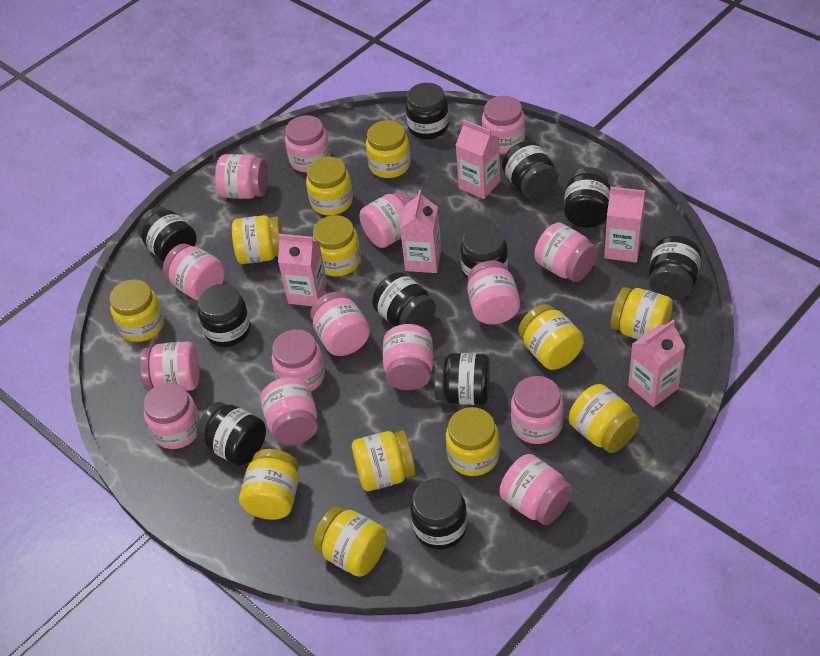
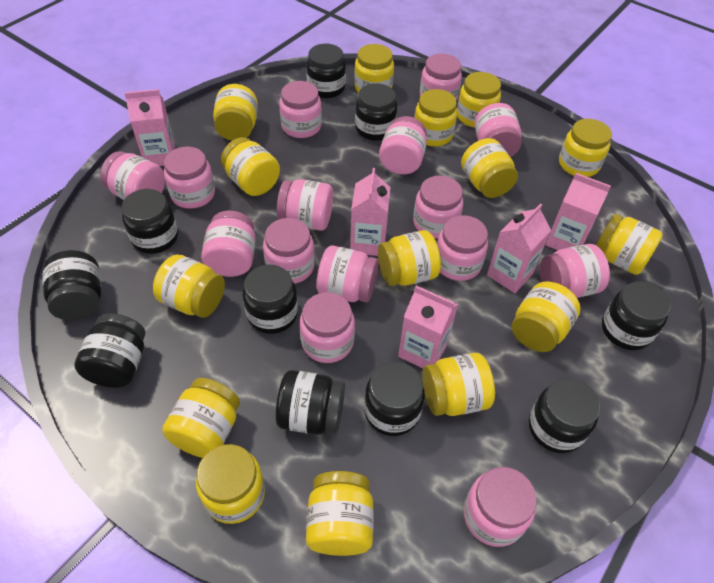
black jar: 11 -> 10
yellow jar: 12 -> 15

